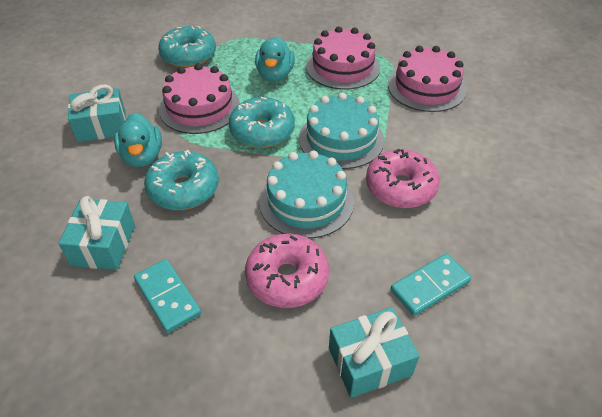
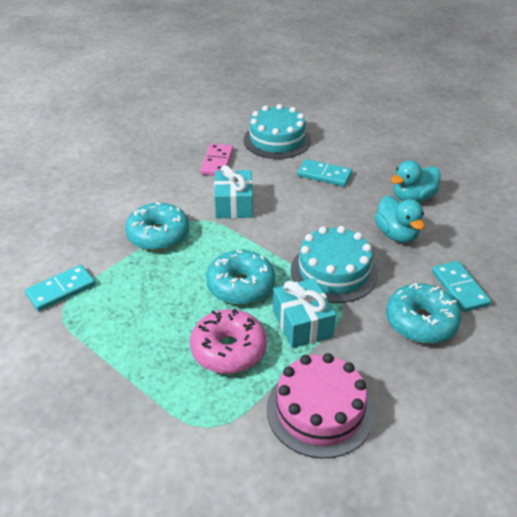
pink cake: 3 -> 1
pink domino: 0 -> 1
pink donut: 2 -> 1
turquoise domino: 2 -> 3
turquoise gift: 3 -> 2

